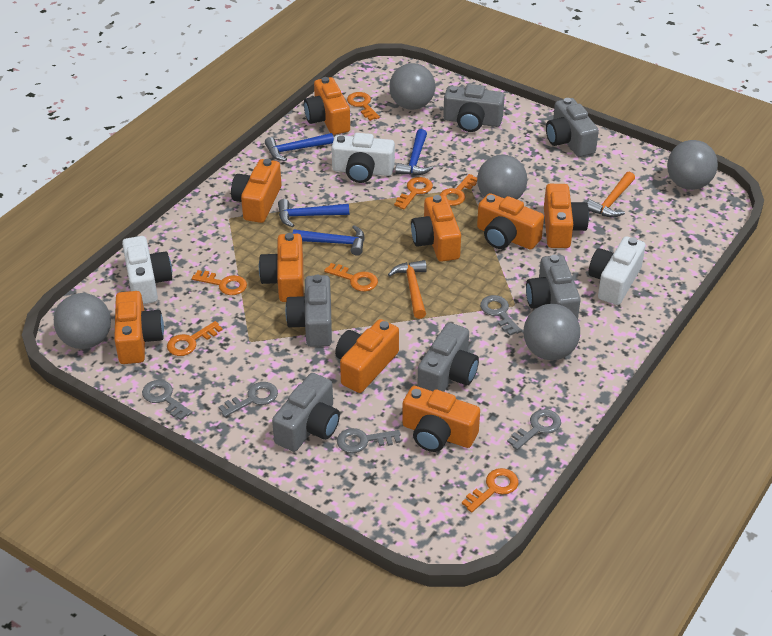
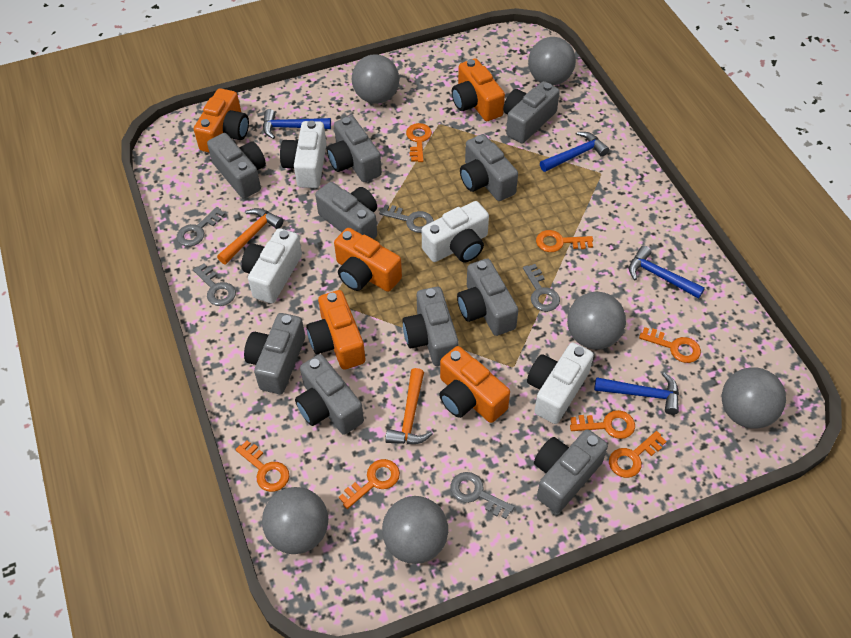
grey ball: 5 -> 6
grey camera: 6 -> 10
orange camera: 9 -> 5
white camera: 3 -> 4

